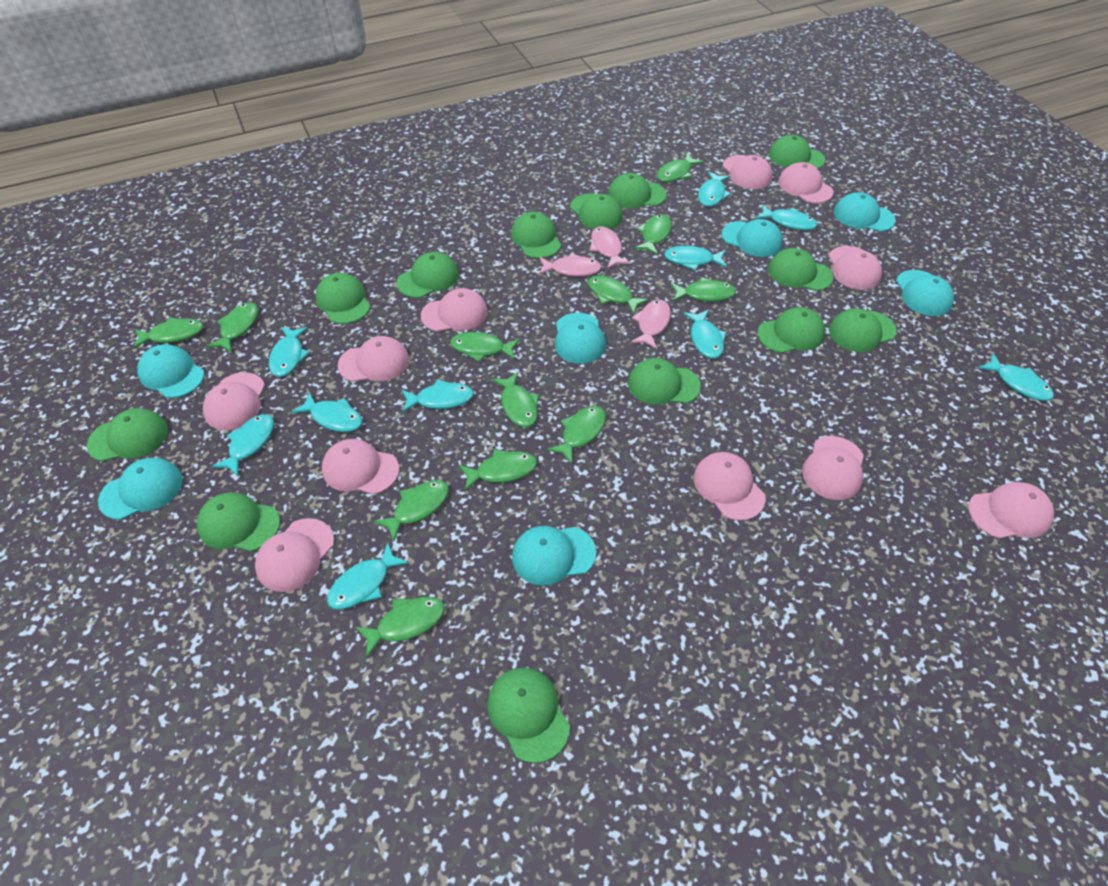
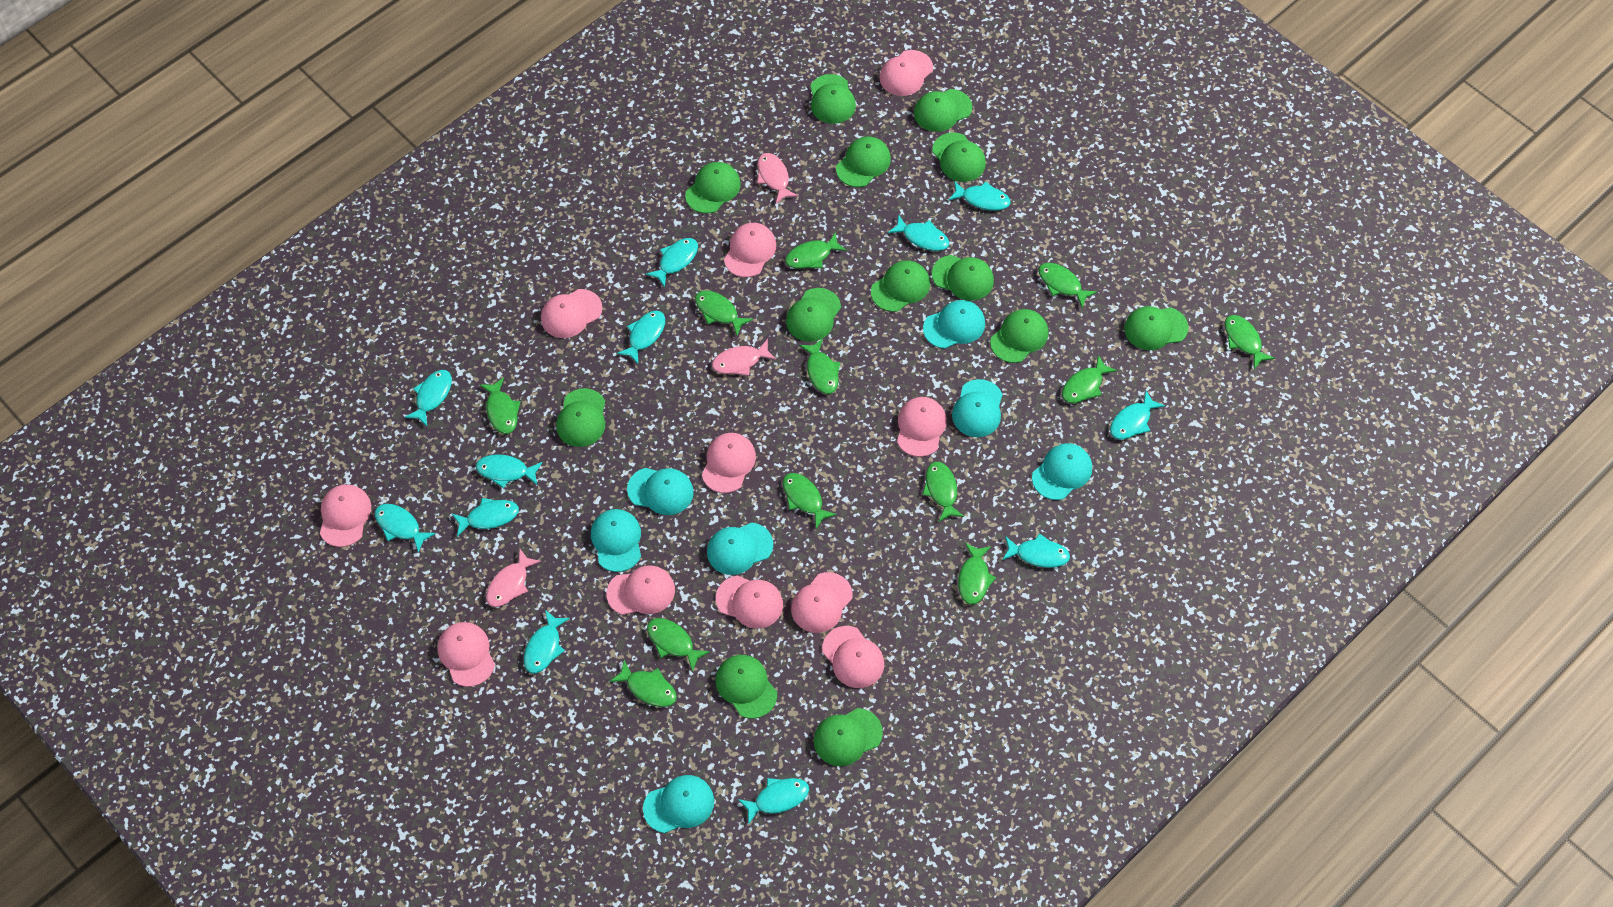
turquoise fish: 10 -> 12

